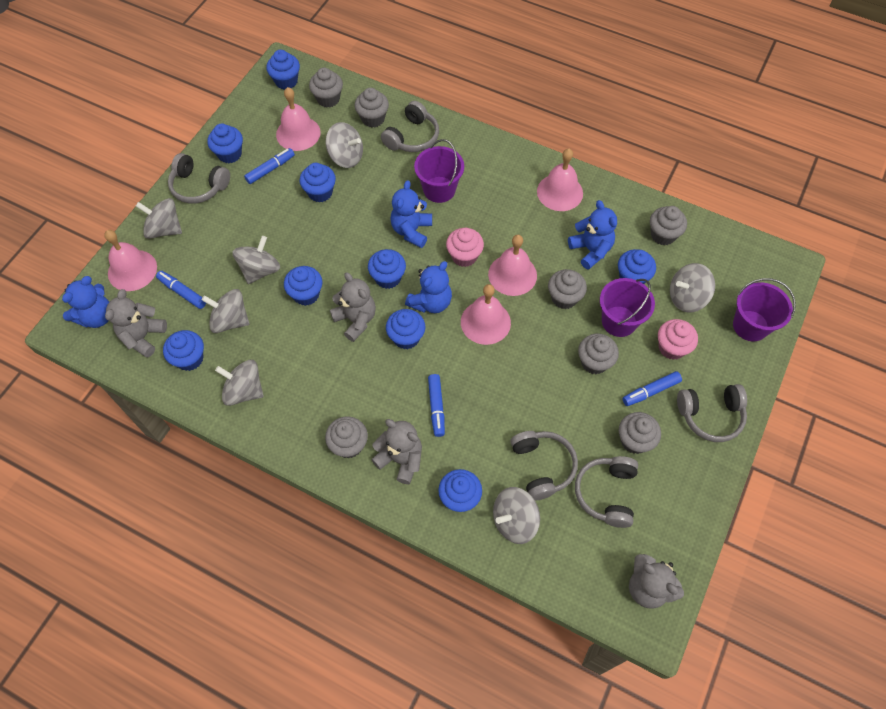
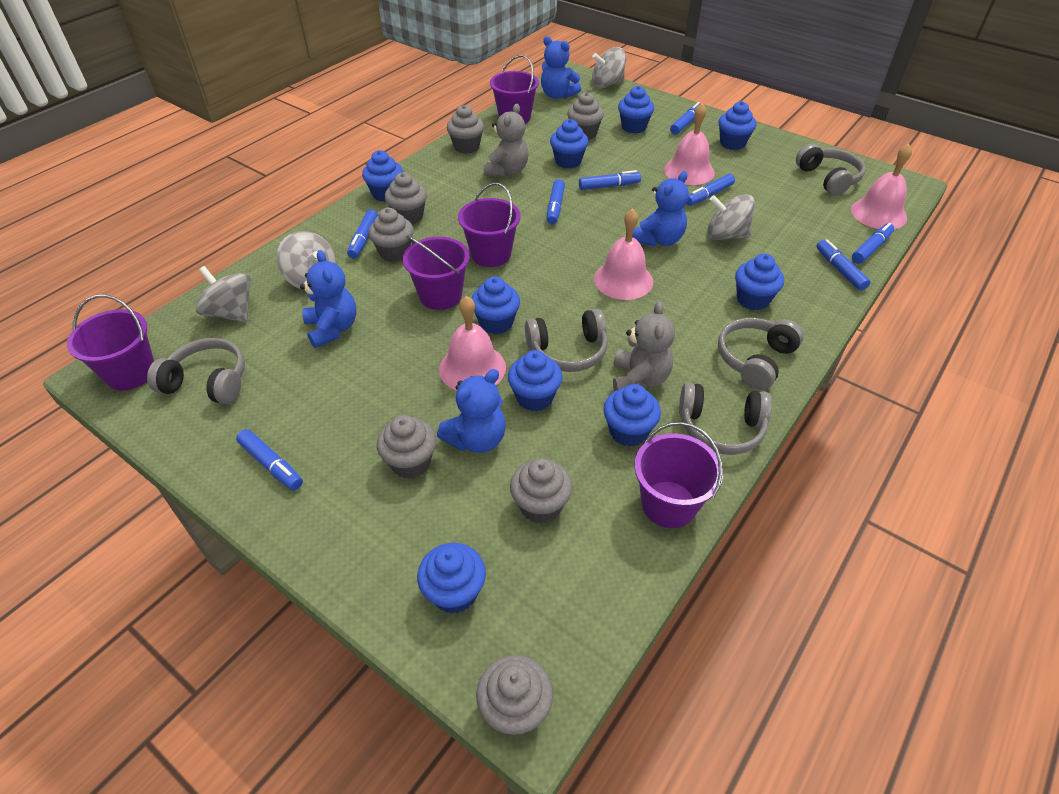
blue marker: 4 -> 8
grey spinning top: 7 -> 4
grey teddy bear: 4 -> 2
pink bell: 5 -> 4
pink cupcake: 2 -> 0
purple bucket: 3 -> 5

